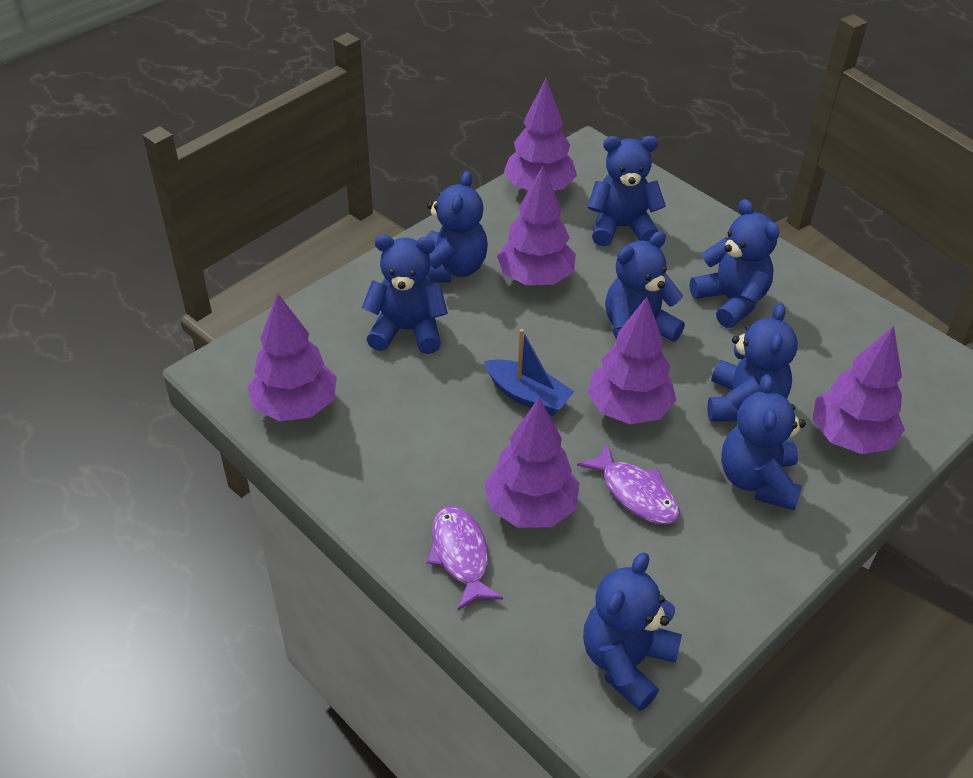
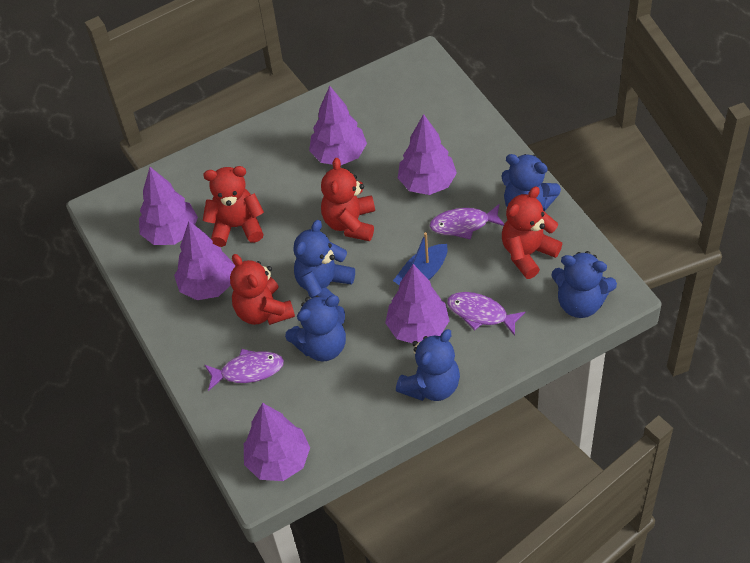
blue teddy bear: 8 -> 5
purple fish: 2 -> 3
red teddy bear: 0 -> 4

